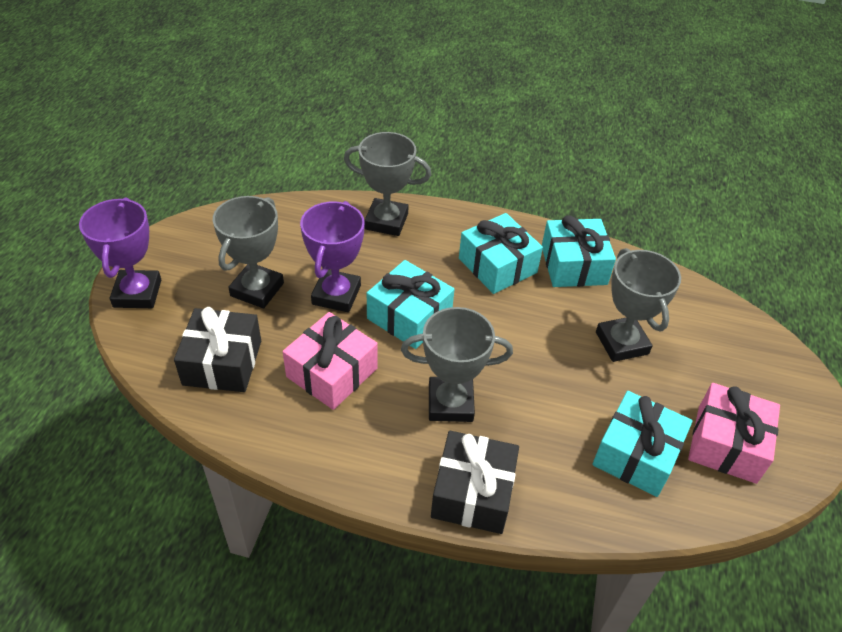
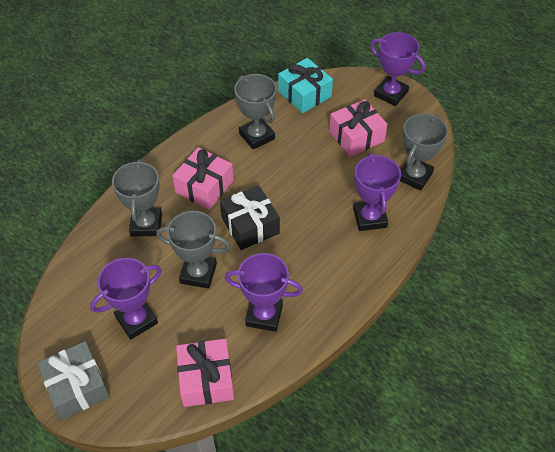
black gift: 2 -> 1
grey gift: 0 -> 1
pink gift: 2 -> 3
purple trophy: 2 -> 4
turquoise gift: 4 -> 1

